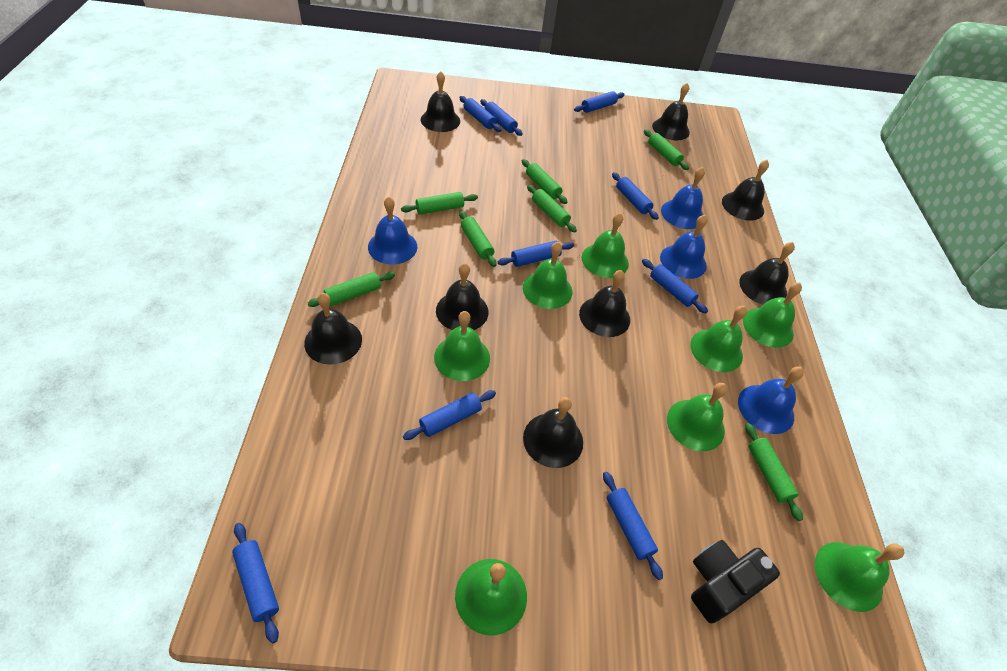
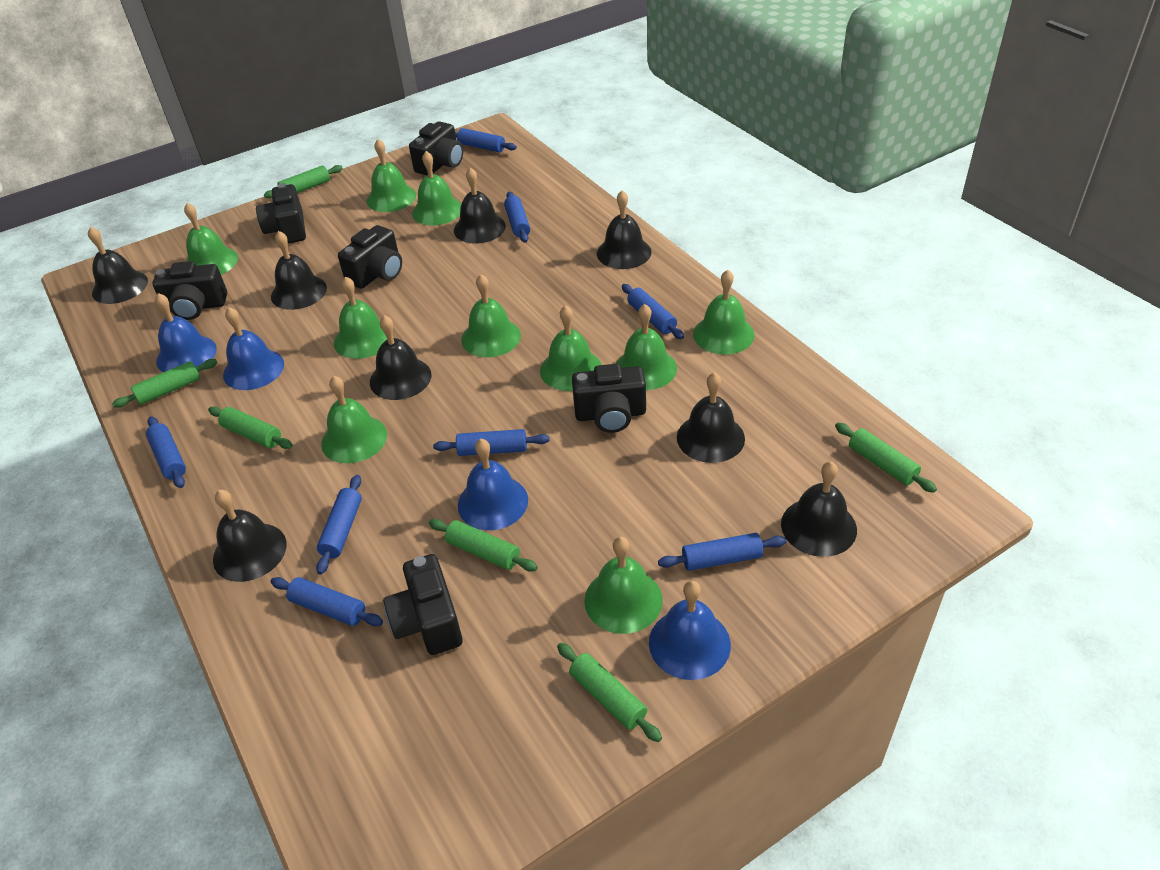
black camera: 1 -> 6
blue rolling pin: 9 -> 8
green bell: 8 -> 10
green rolling pin: 7 -> 6

